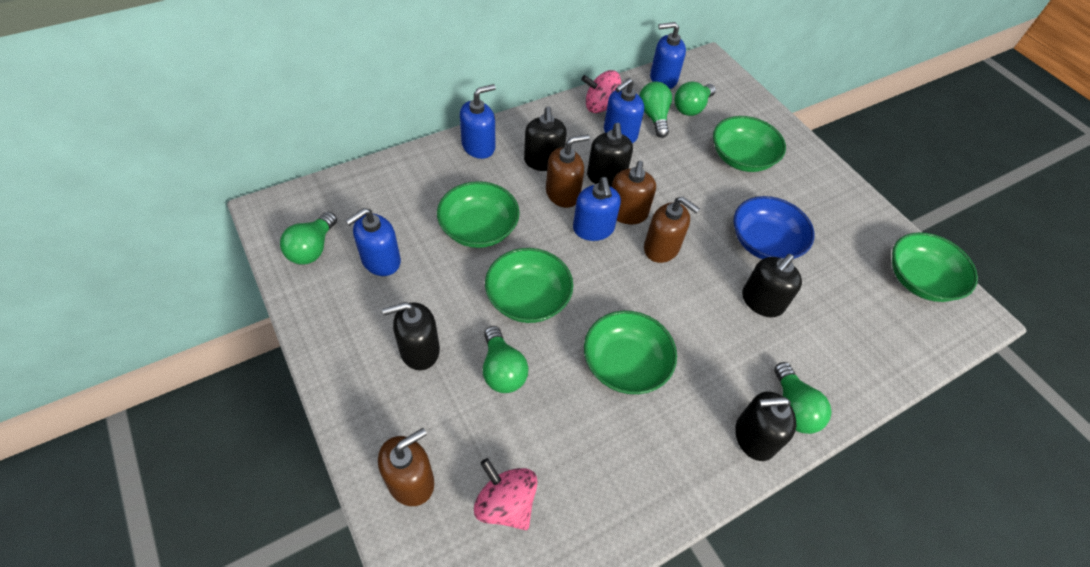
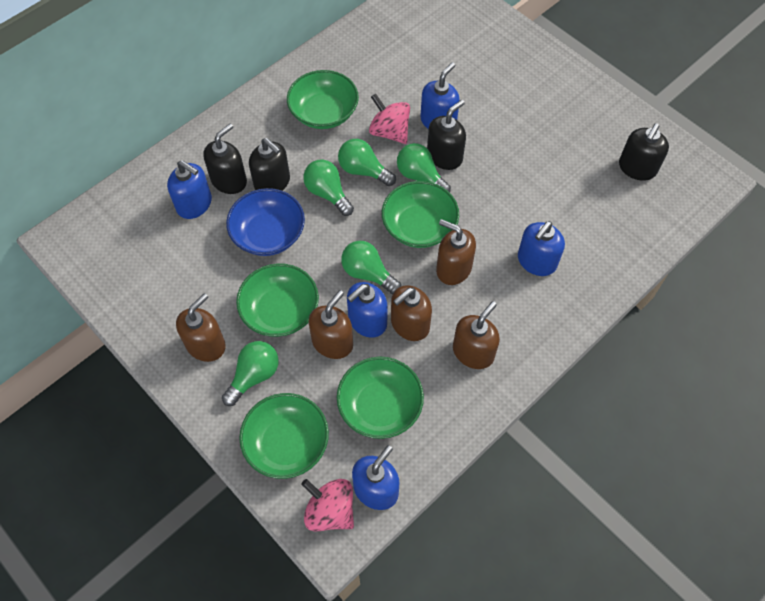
black soap dispenser: 5 -> 4
brown soap dispenser: 4 -> 5

